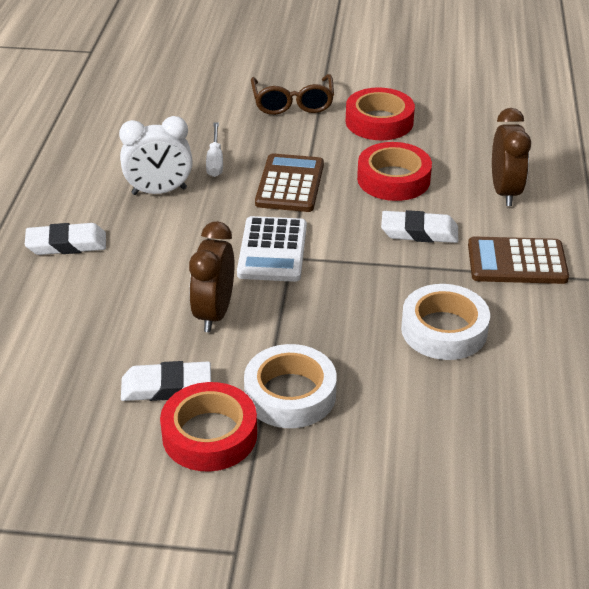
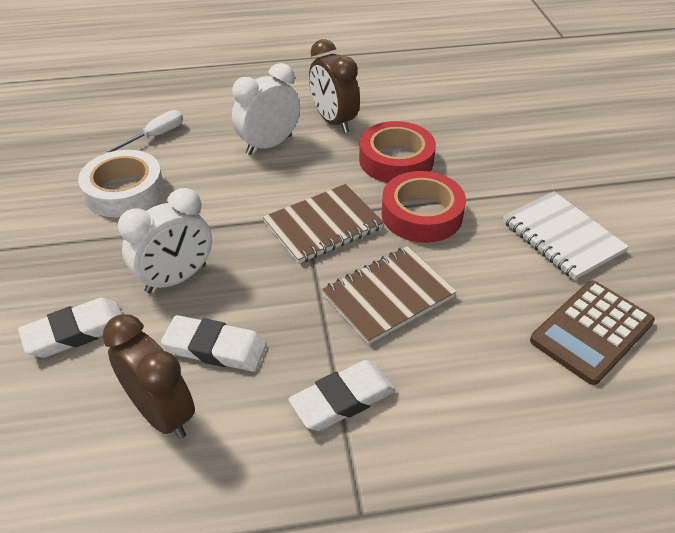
brown calculator: 2 -> 1
brown glasses: 1 -> 0
brown notebook: 0 -> 2
red tape: 3 -> 2
white calculator: 1 -> 0
white clock: 1 -> 2
white notebook: 0 -> 1
white tape: 2 -> 1

